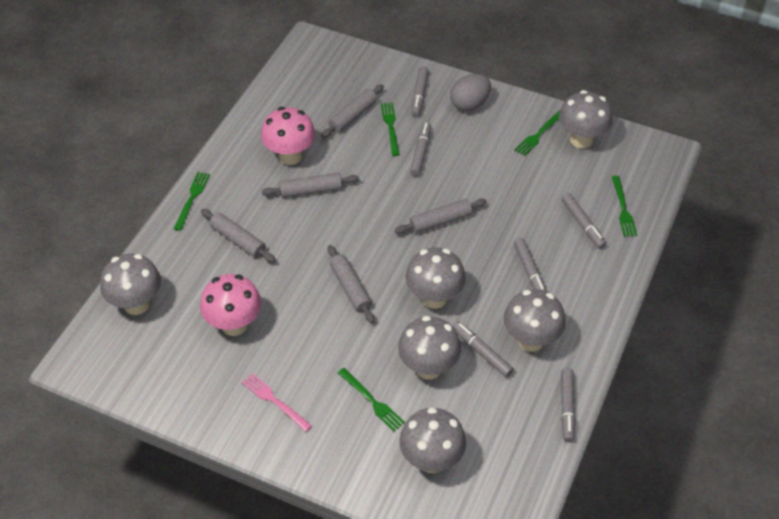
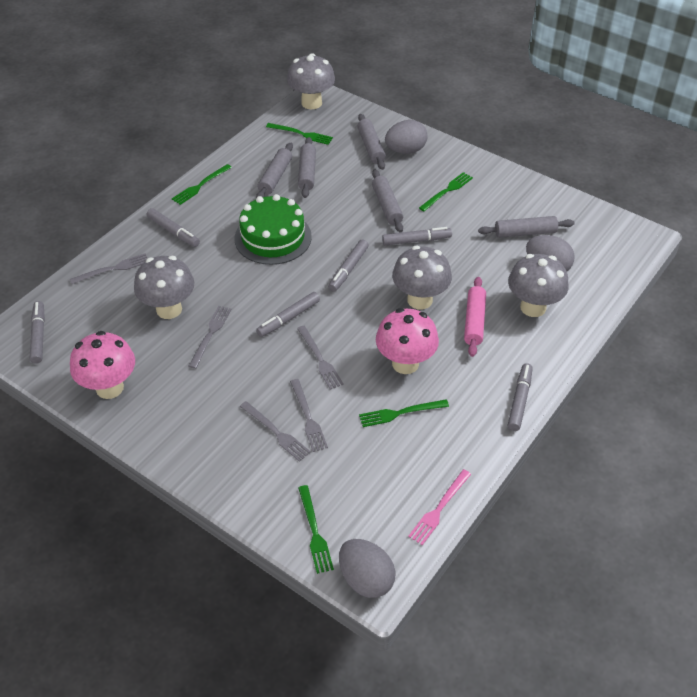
green cake: 0 -> 1
grey egg: 1 -> 3
grey fork: 0 -> 5
grey mushroom: 6 -> 4
pink rolling pin: 0 -> 1

